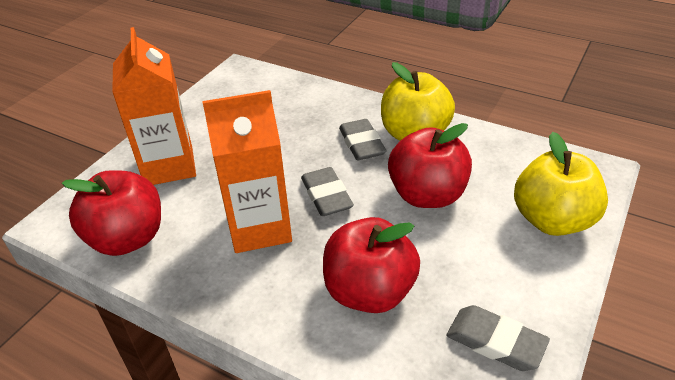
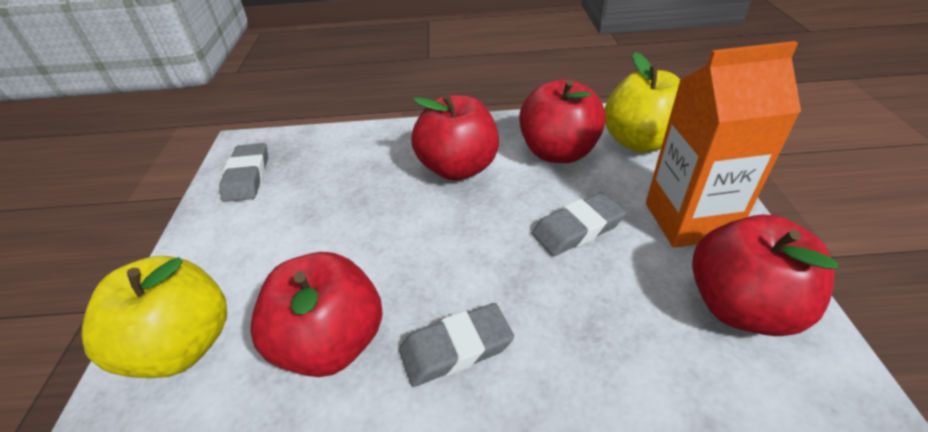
orange carton: 2 -> 1
red apple: 3 -> 4

